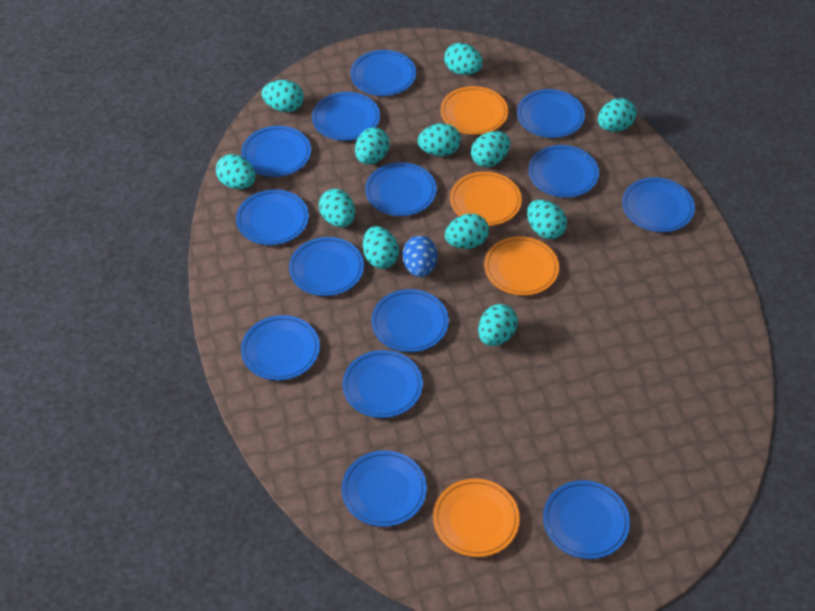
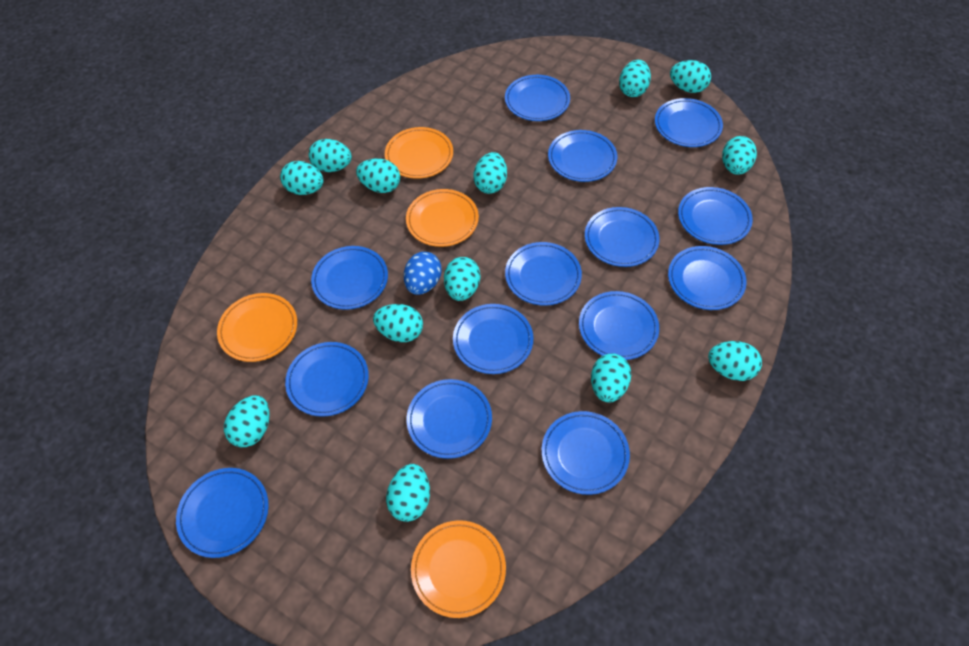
turquoise egg: 12 -> 13

